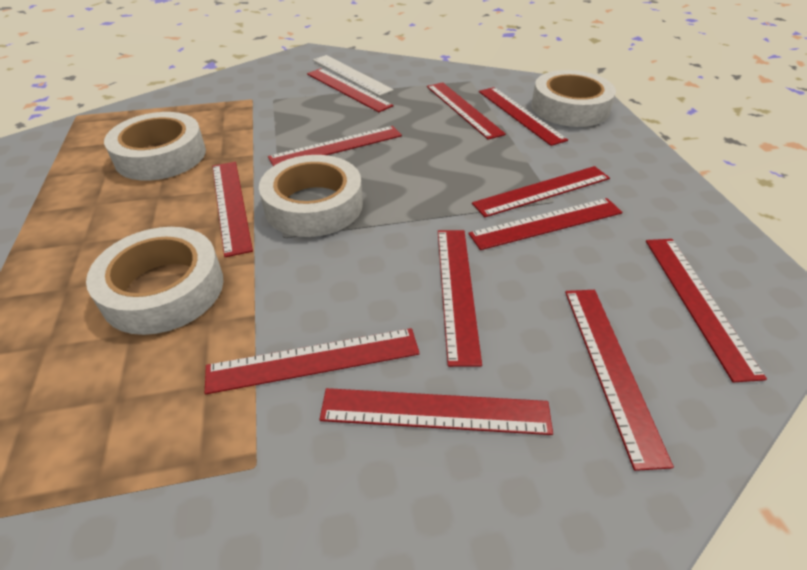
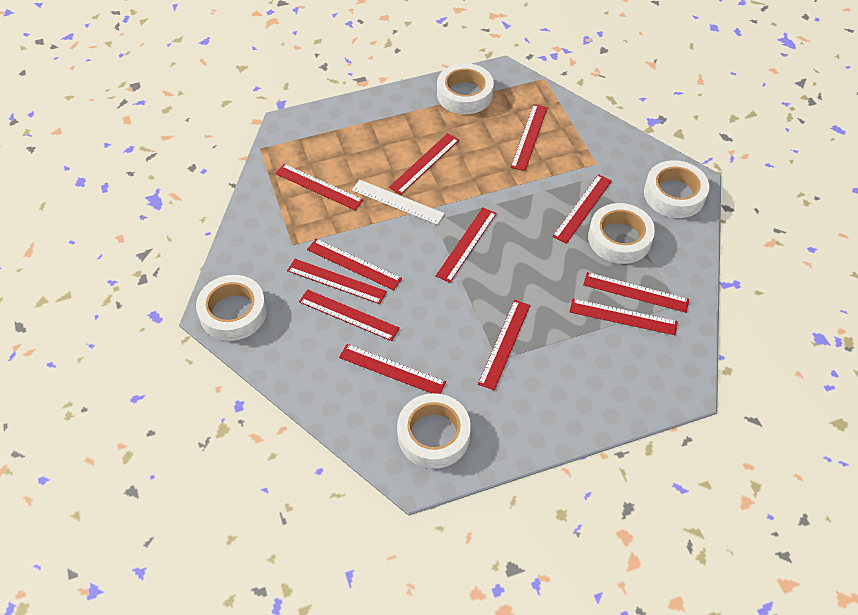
white tape: 4 -> 5

